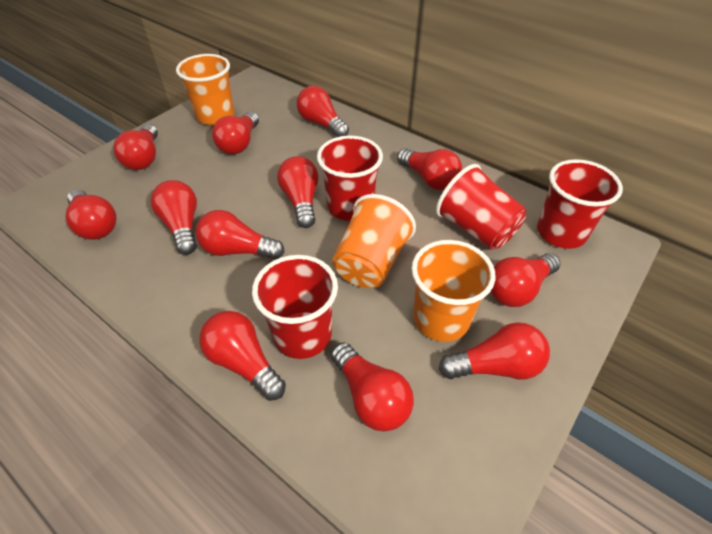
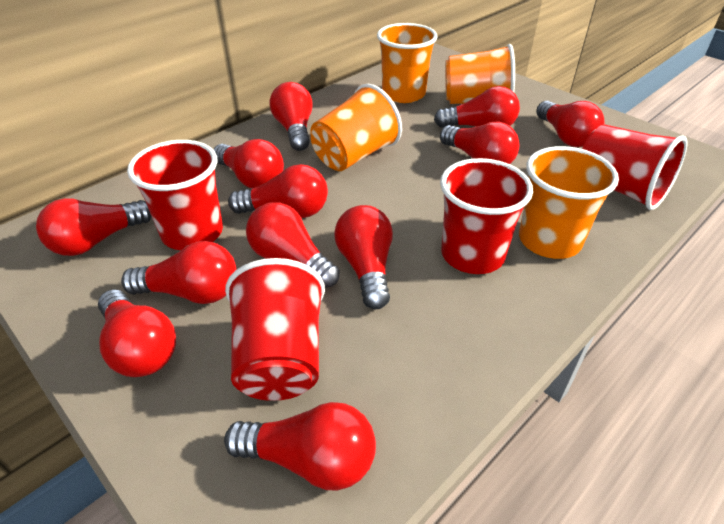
orange cup: 3 -> 4

